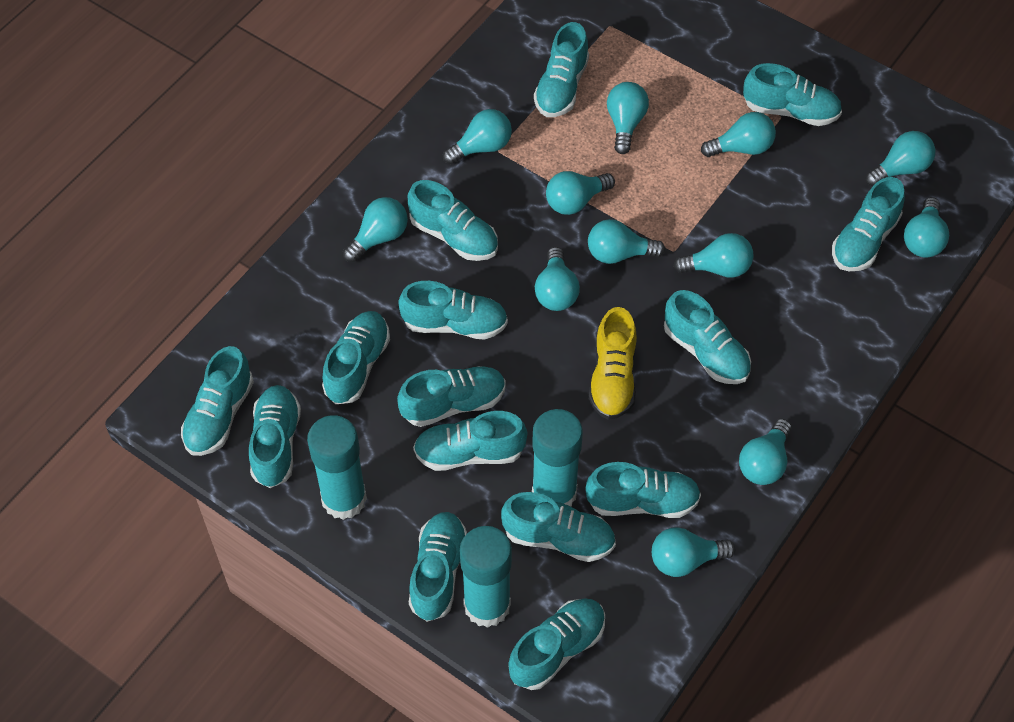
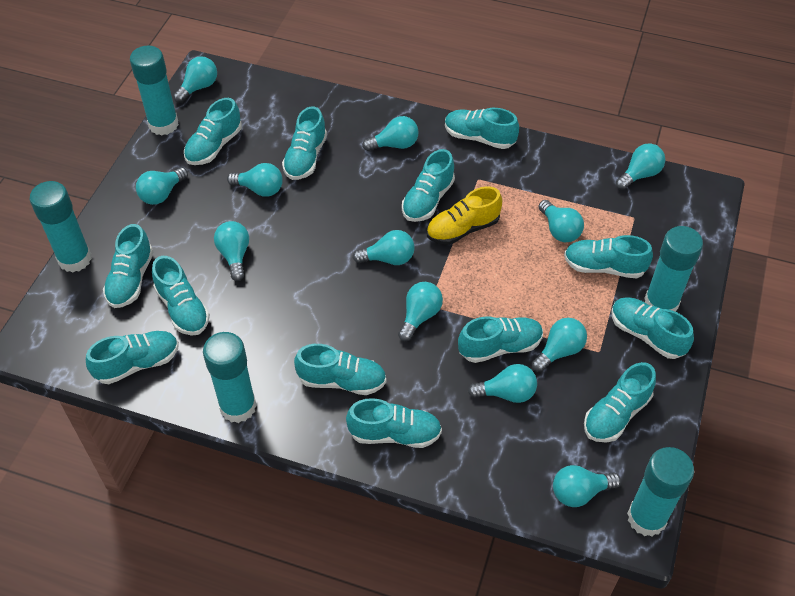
turquoise glue stick: 3 -> 5
turquoise shoe: 15 -> 13

